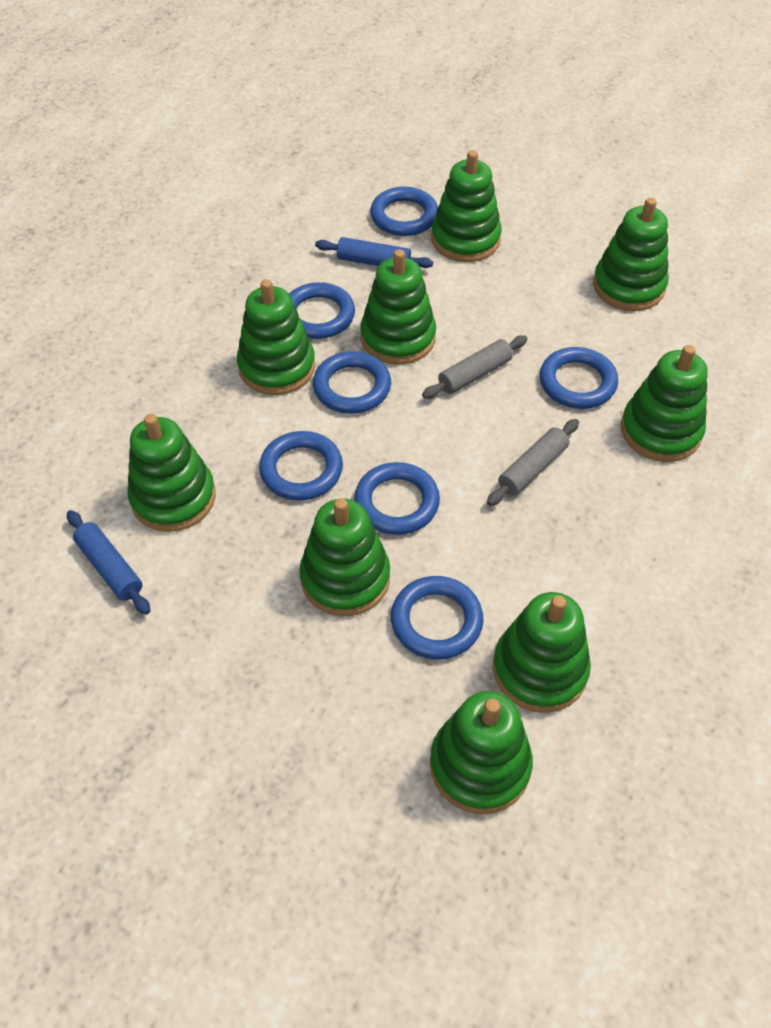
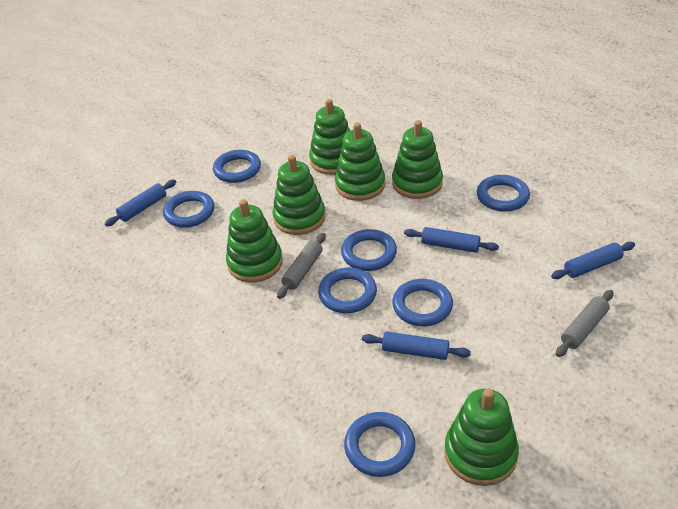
blue rolling pin: 2 -> 4
green stacking toy: 9 -> 6

